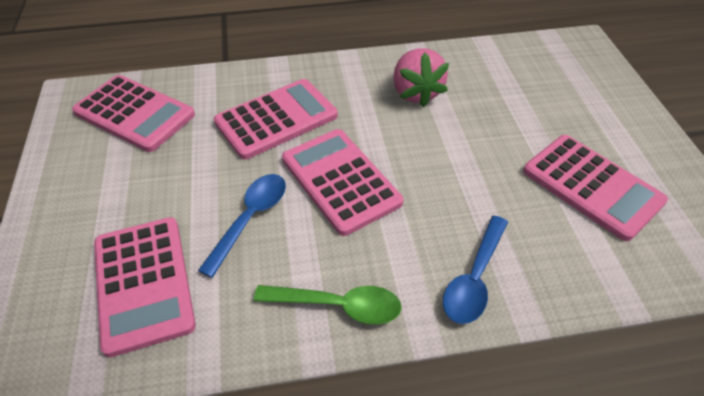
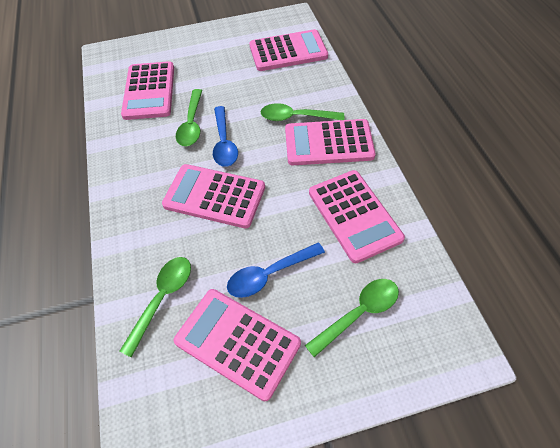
green spoon: 1 -> 4
pink calculator: 5 -> 6
pink strawberry: 1 -> 0

